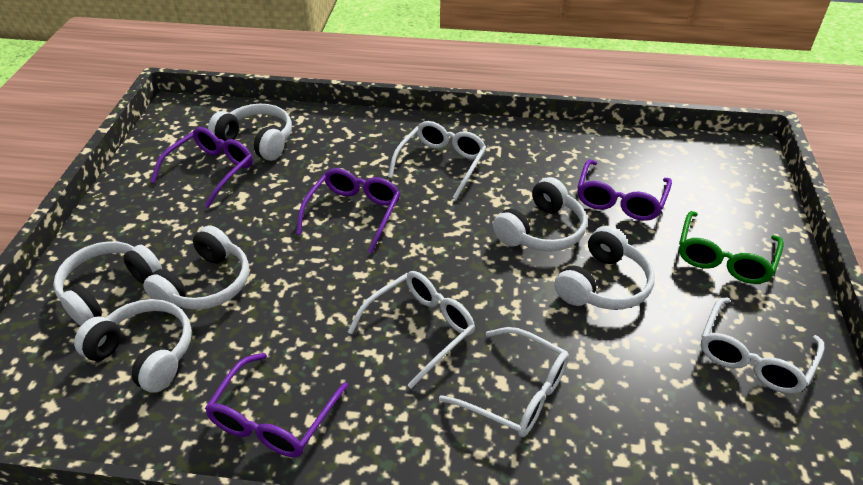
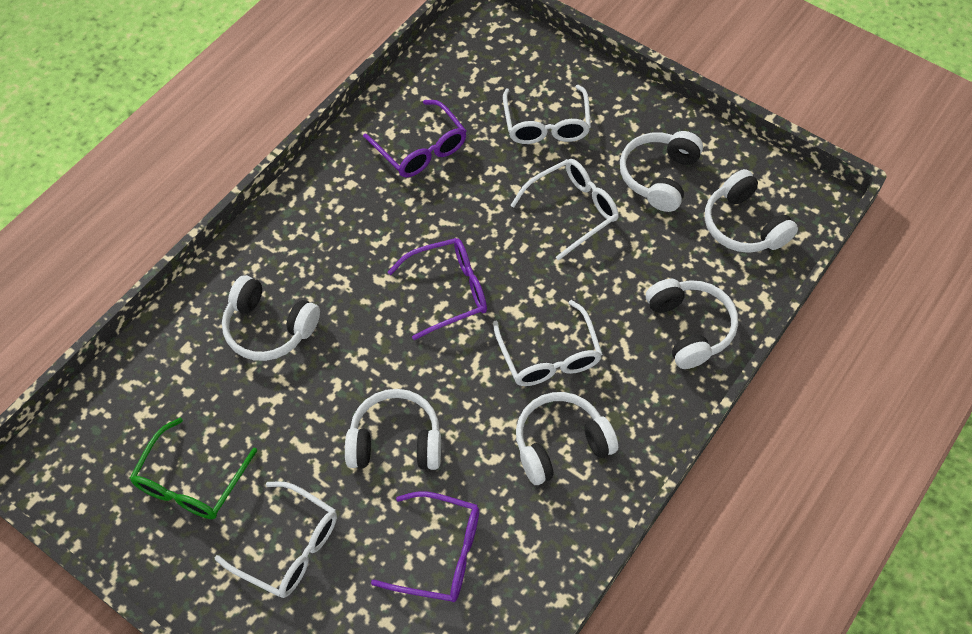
purple glasses: 4 -> 3

